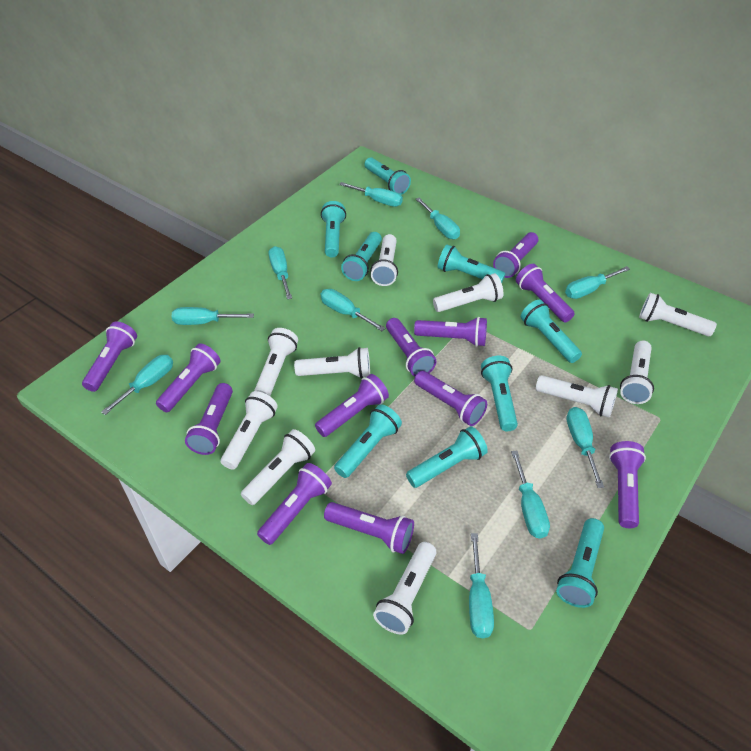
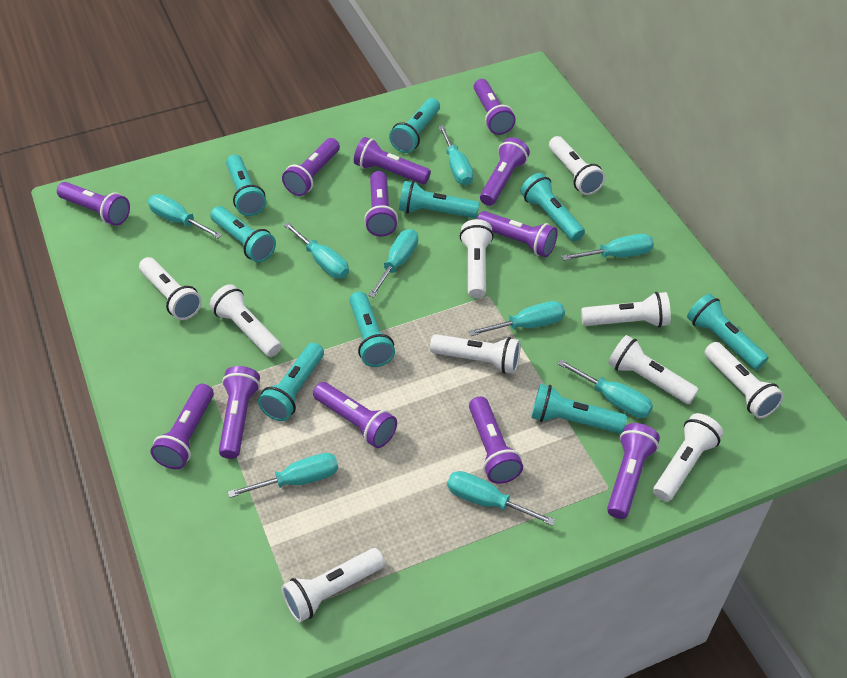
turquoise screwdriver: 10 -> 9

